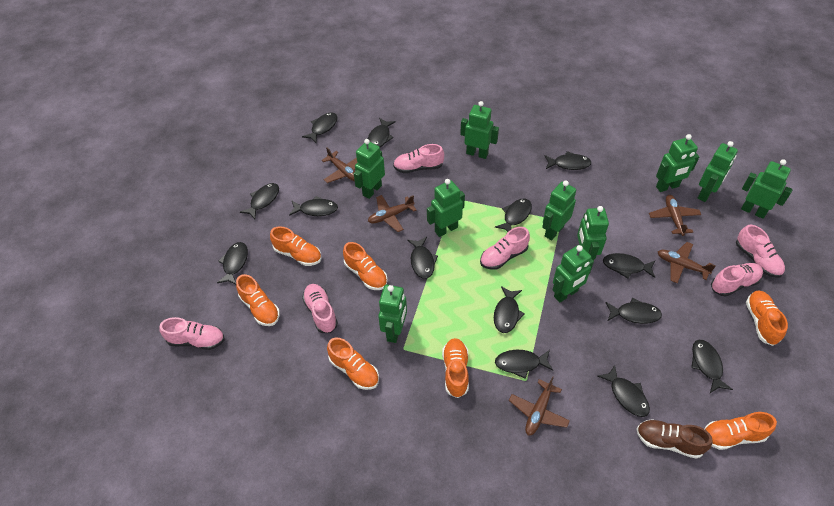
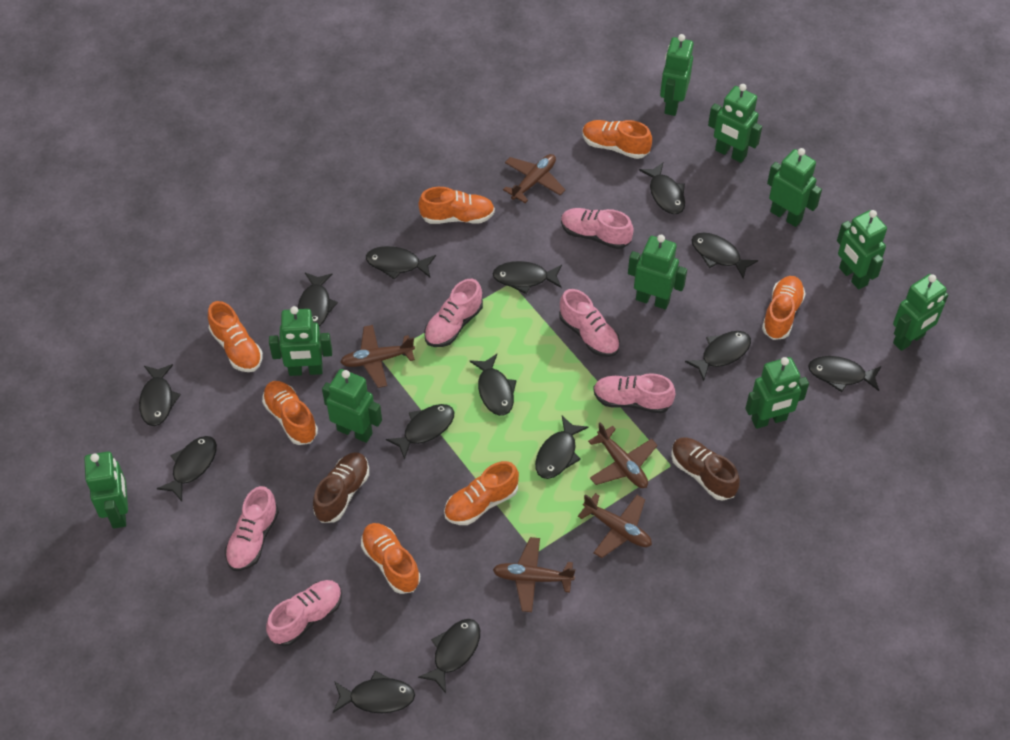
brown shoe: 1 -> 2

